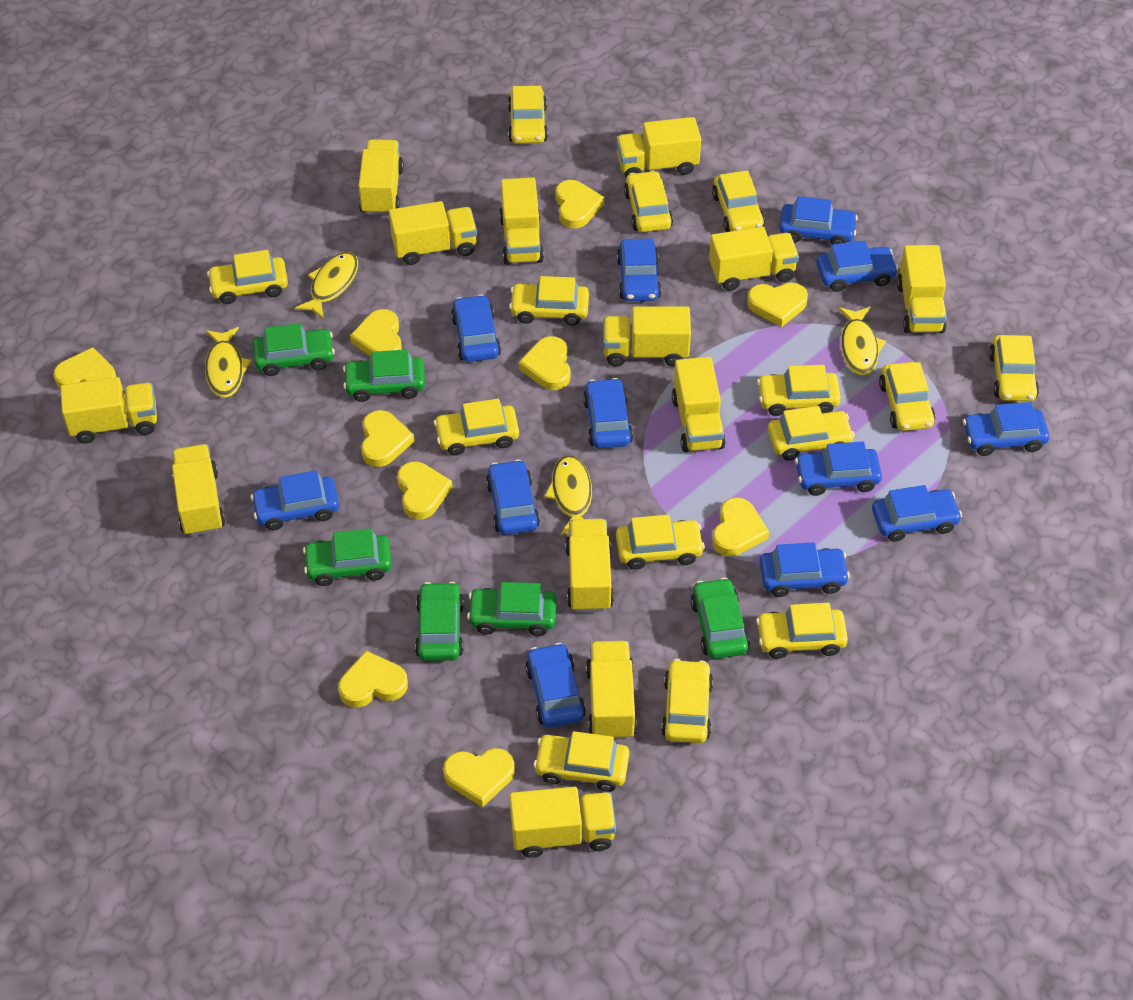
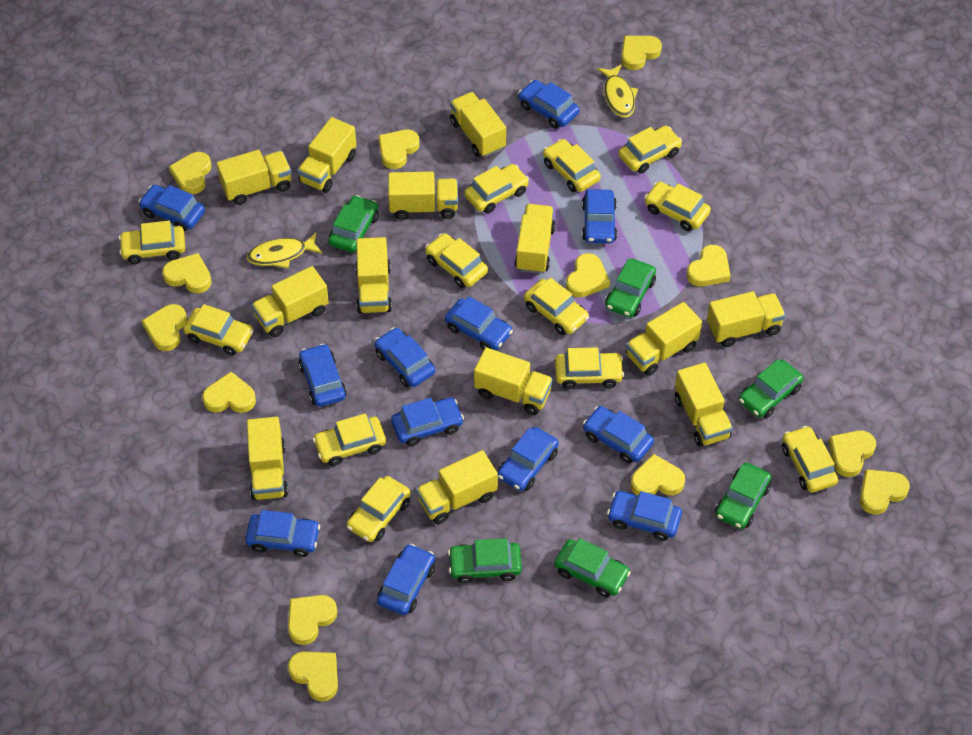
yellow car: 14 -> 12
yellow fish: 4 -> 2
yellow heart: 10 -> 13

